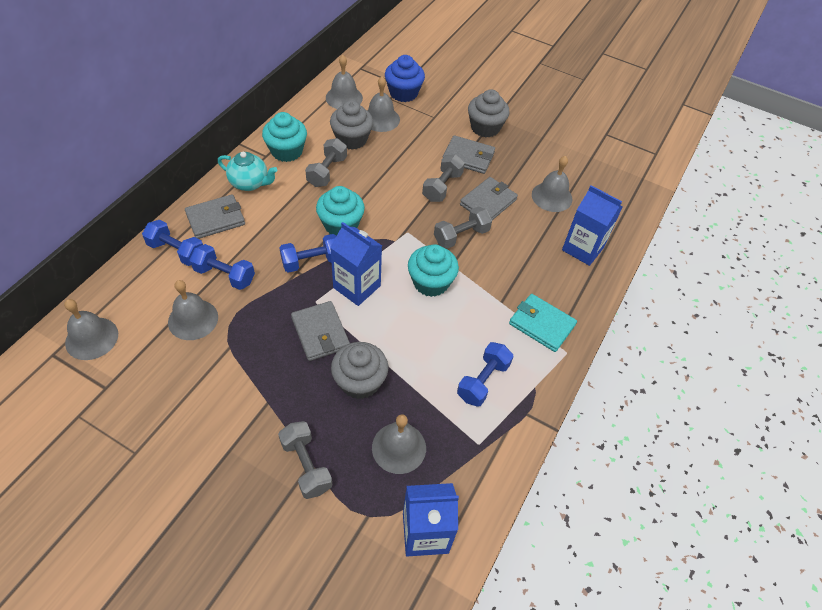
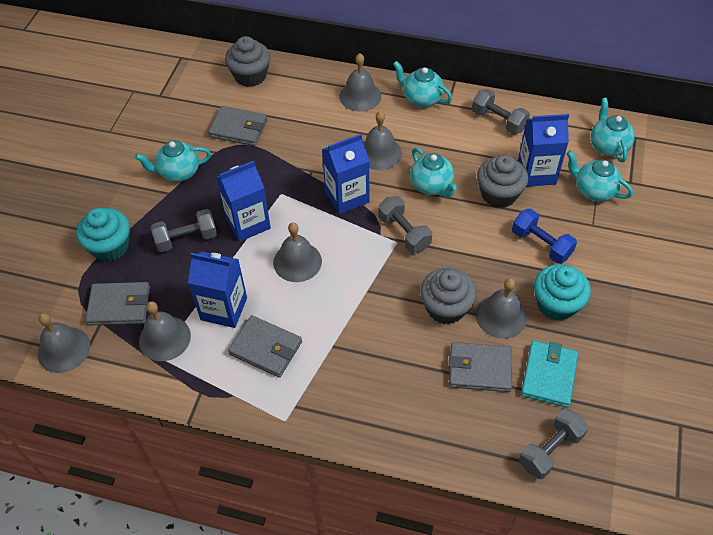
blue carton: 3 -> 4
blue cupcake: 1 -> 0
blue dumbbell: 4 -> 1
turquoise cupcake: 3 -> 2
turquoise teapot: 1 -> 5

